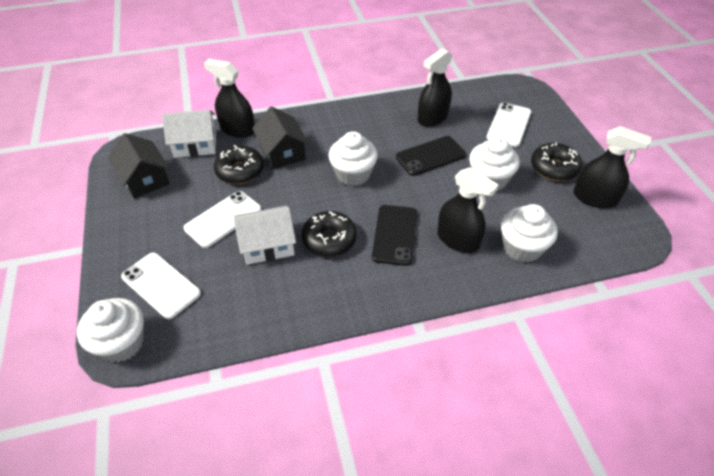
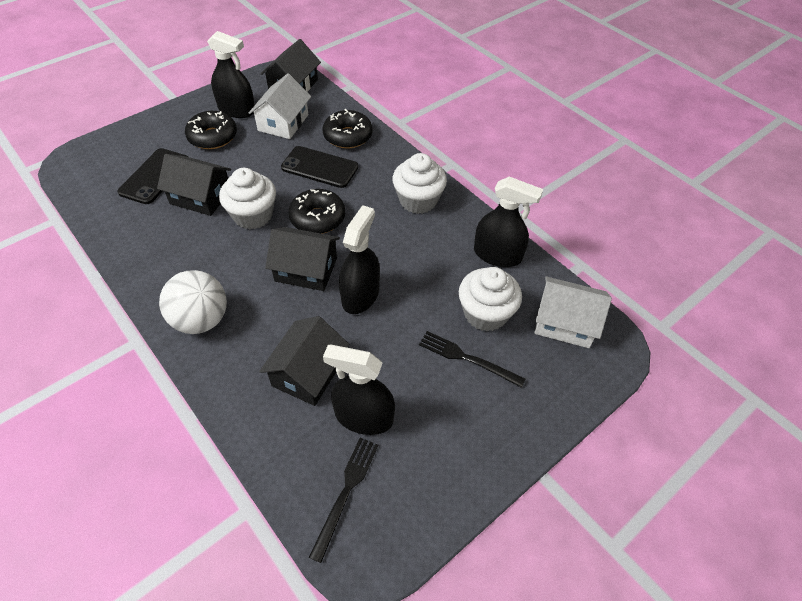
black fork: 0 -> 2
black house: 2 -> 4
white ball: 0 -> 1
white cupcake: 4 -> 3
white phone: 3 -> 0

